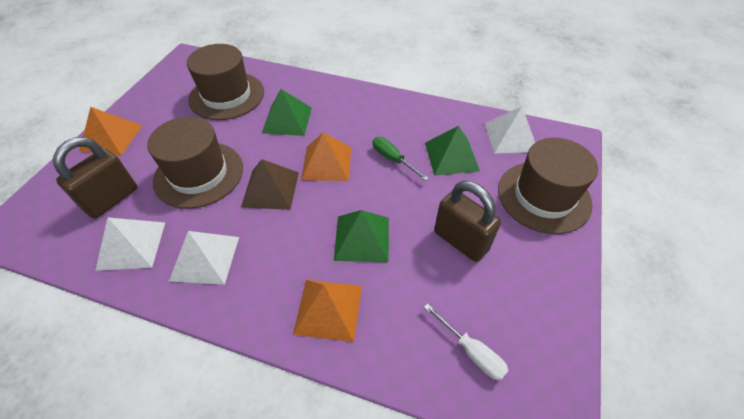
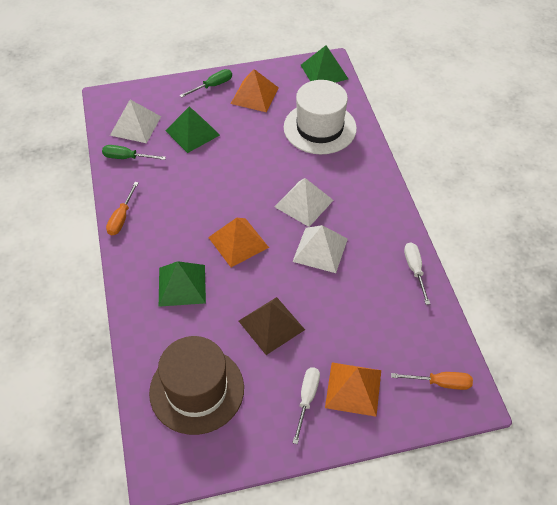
brown hat: 3 -> 1
brown padlock: 2 -> 0
green screwdriver: 1 -> 2
orange screwdriver: 0 -> 2
white hat: 0 -> 1
white screwdriver: 1 -> 2

